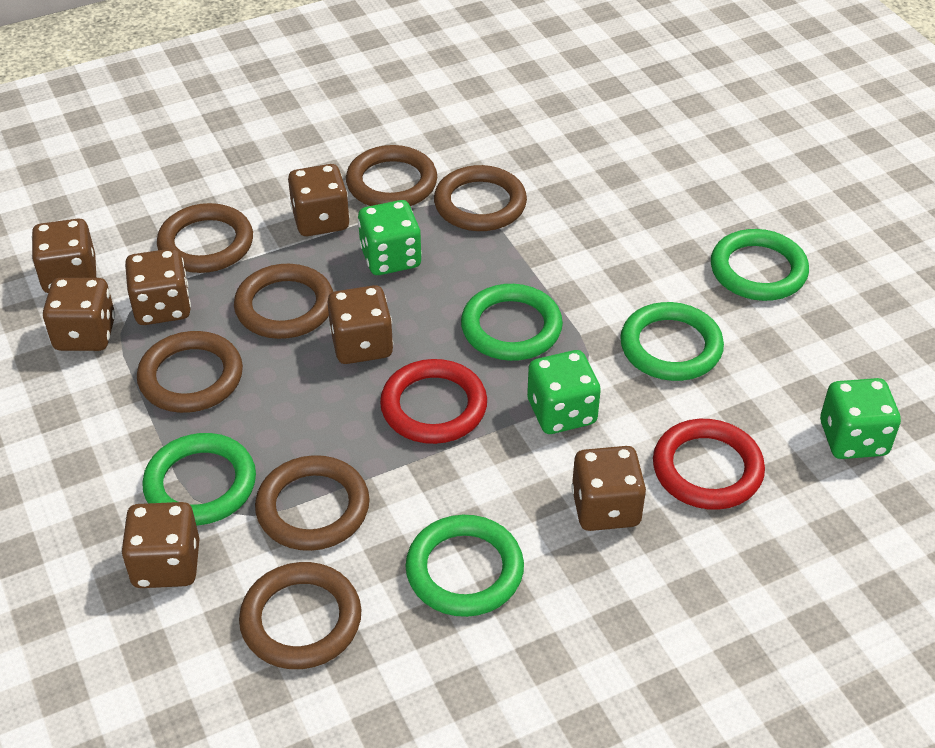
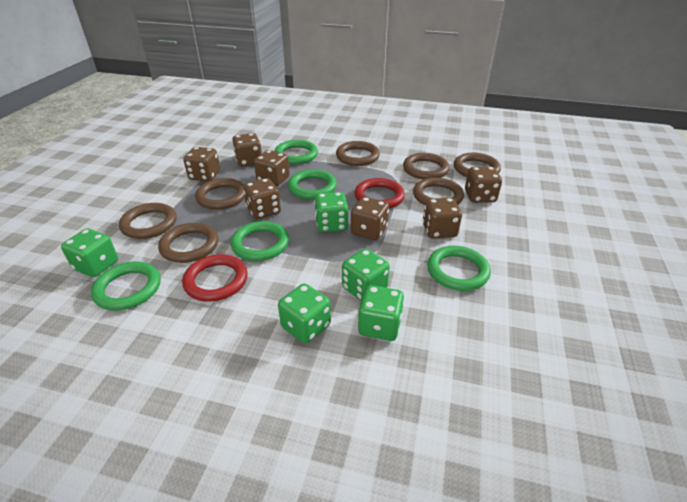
green dice: 3 -> 5

